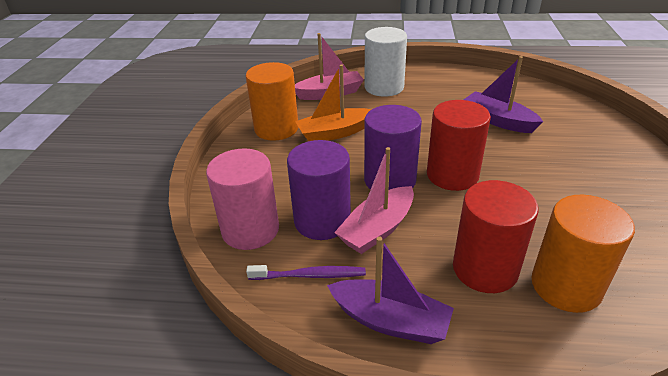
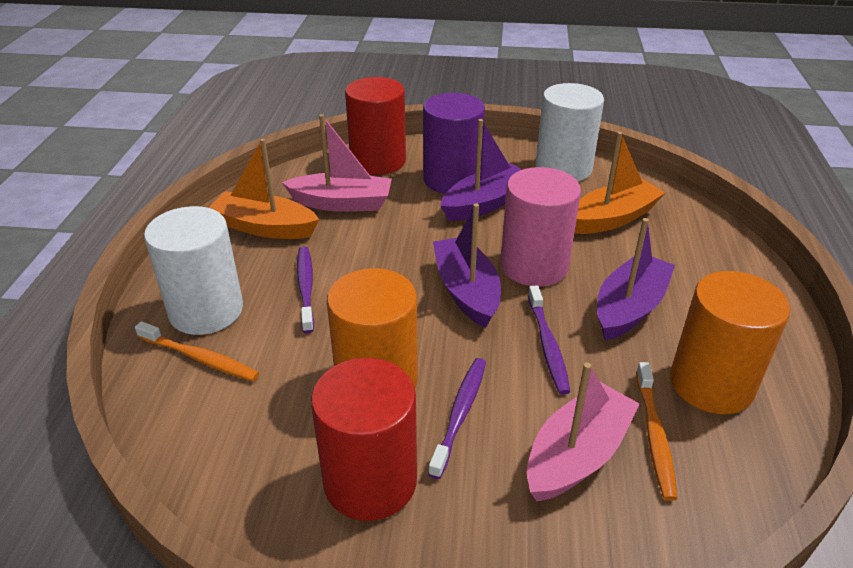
orange boat: 1 -> 2
orange toothbrush: 0 -> 2
purple boat: 2 -> 3
purple cylinder: 2 -> 1
purple toothbrush: 1 -> 3
white cylinder: 1 -> 2

